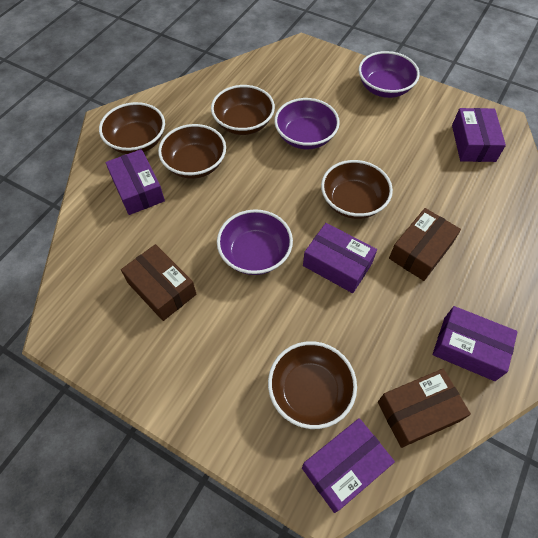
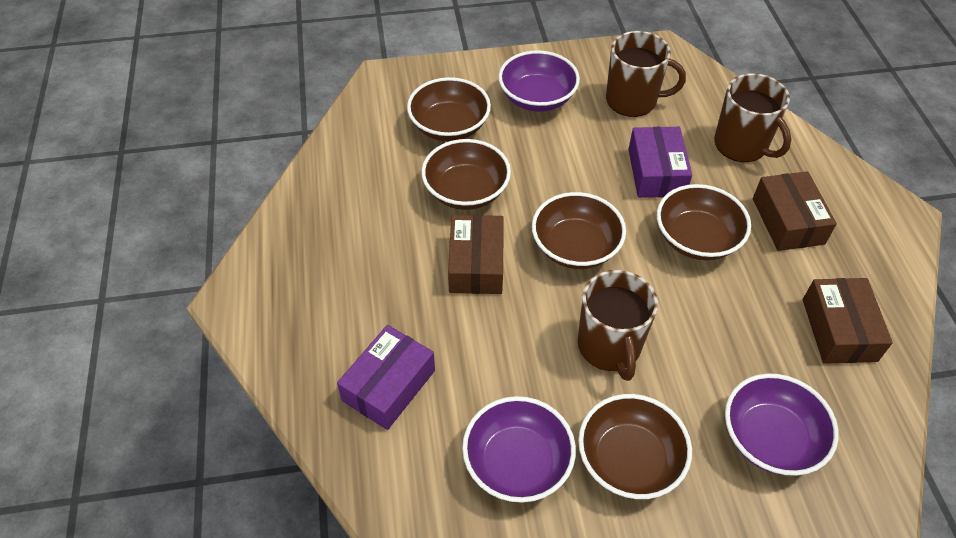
brown mug: 0 -> 3
purple box: 5 -> 2

